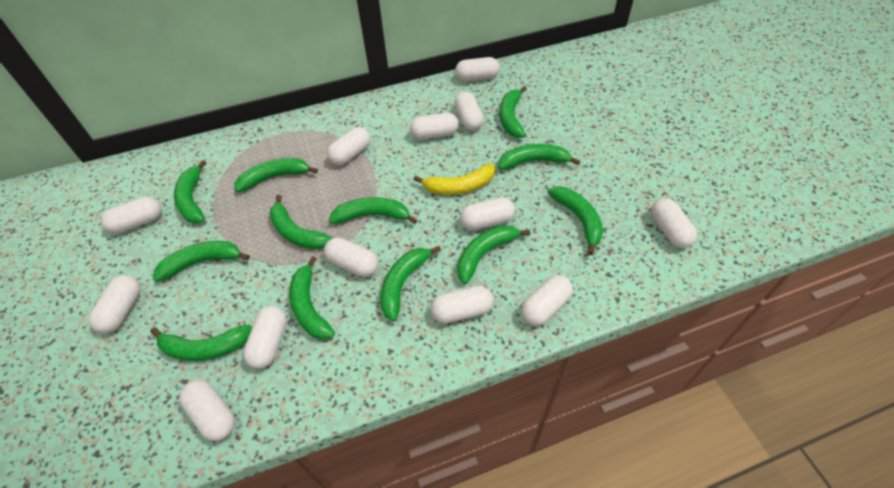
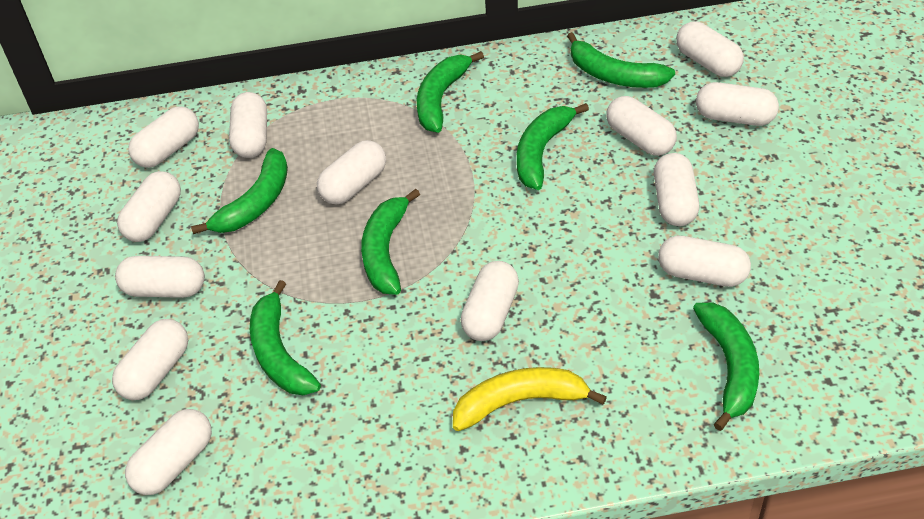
green banana: 12 -> 7

